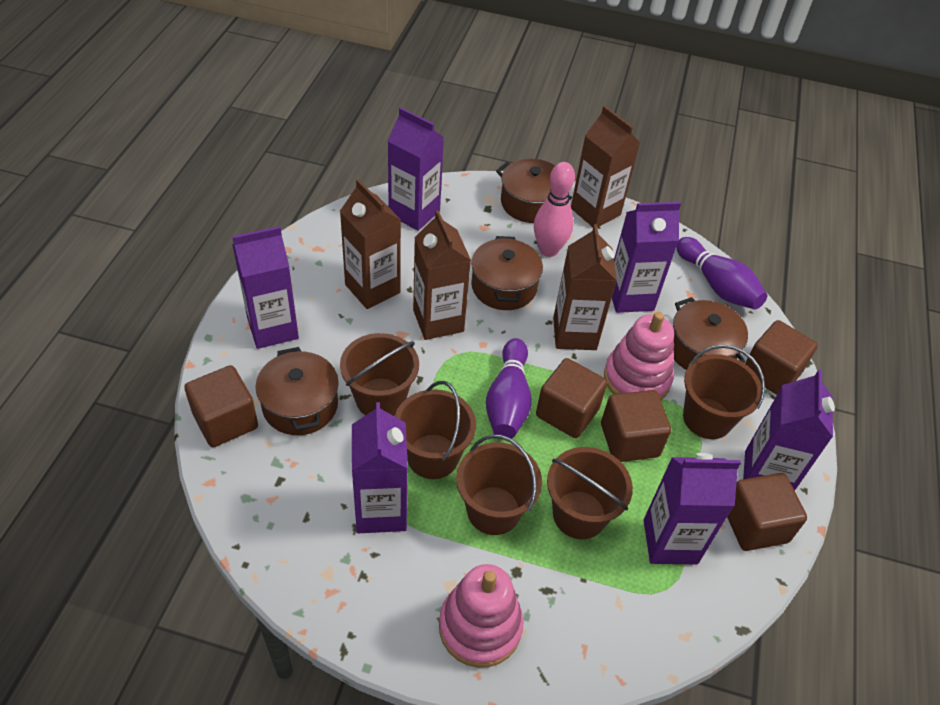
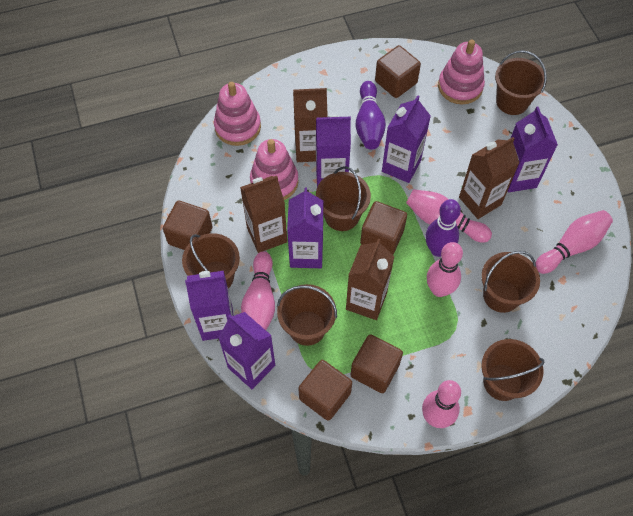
brown bucket: 5 -> 6
brown pot: 4 -> 0
pink bowling pin: 1 -> 5
pink stacking toy: 2 -> 3

